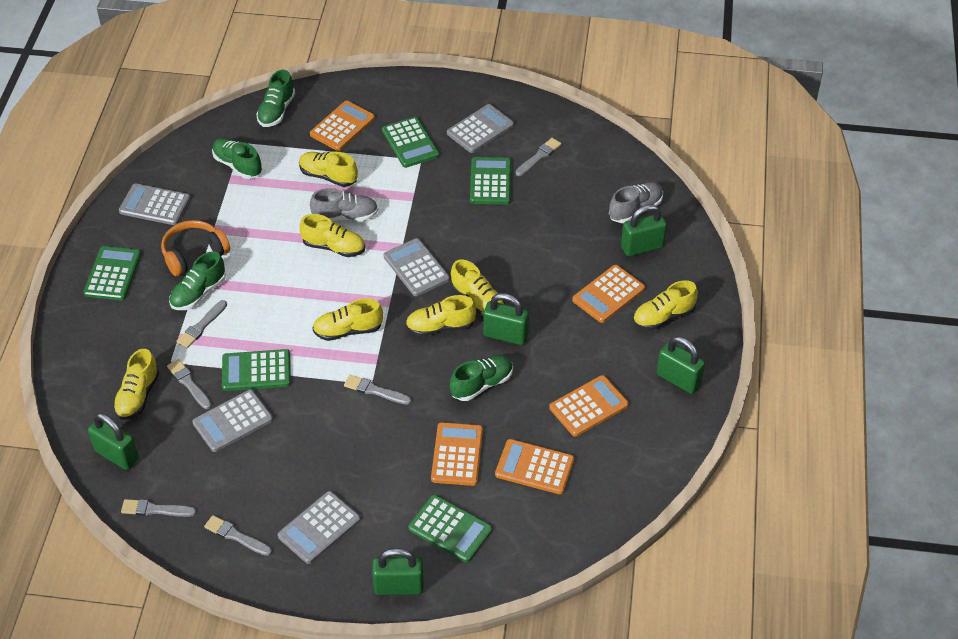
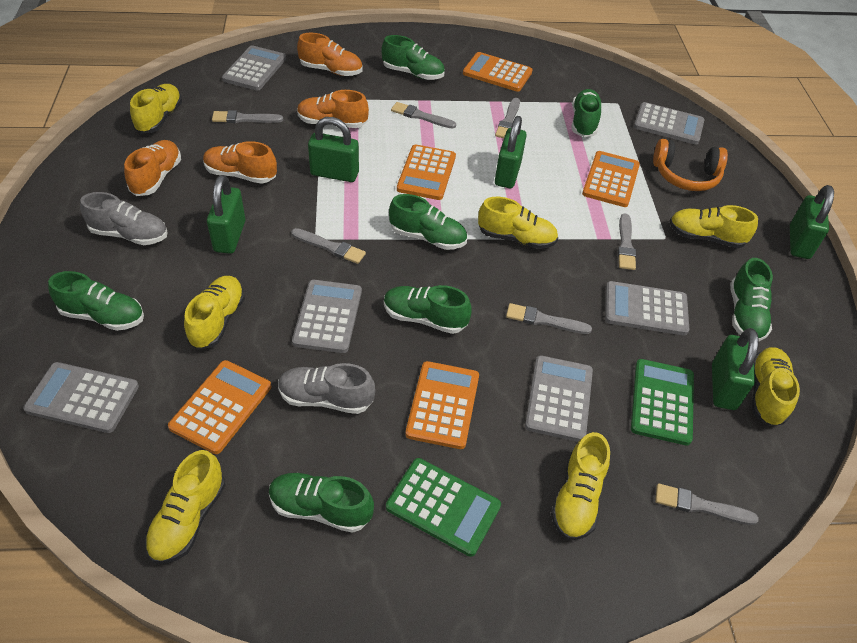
green calculator: 5 -> 2
green shoe: 4 -> 7
grey brush: 6 -> 7
grey calculator: 5 -> 6
orange shoe: 0 -> 4

